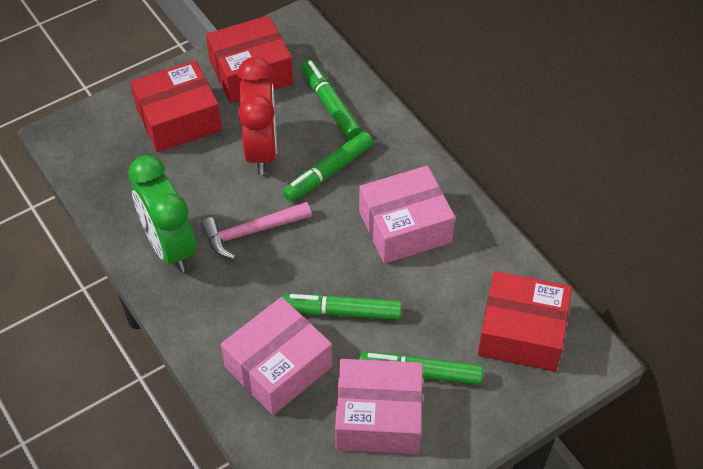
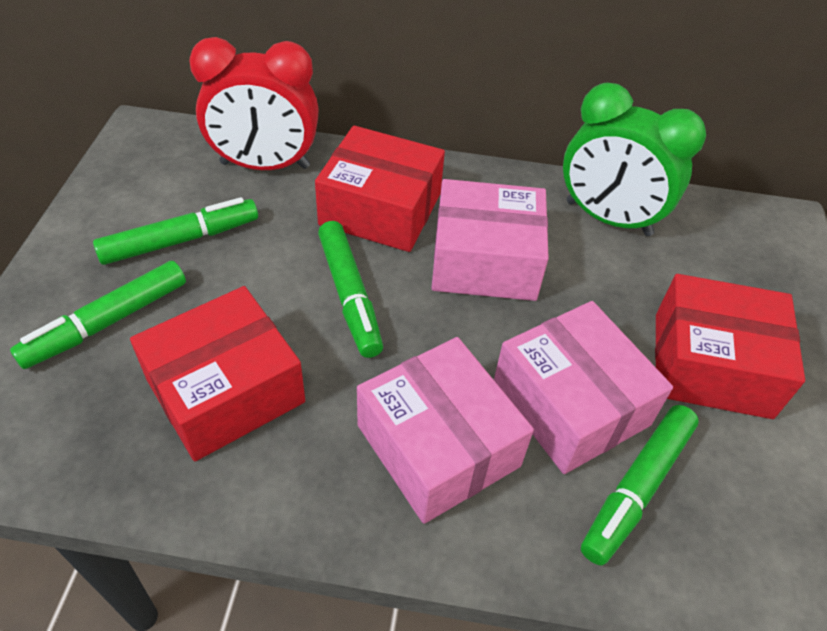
pink hammer: 1 -> 0

